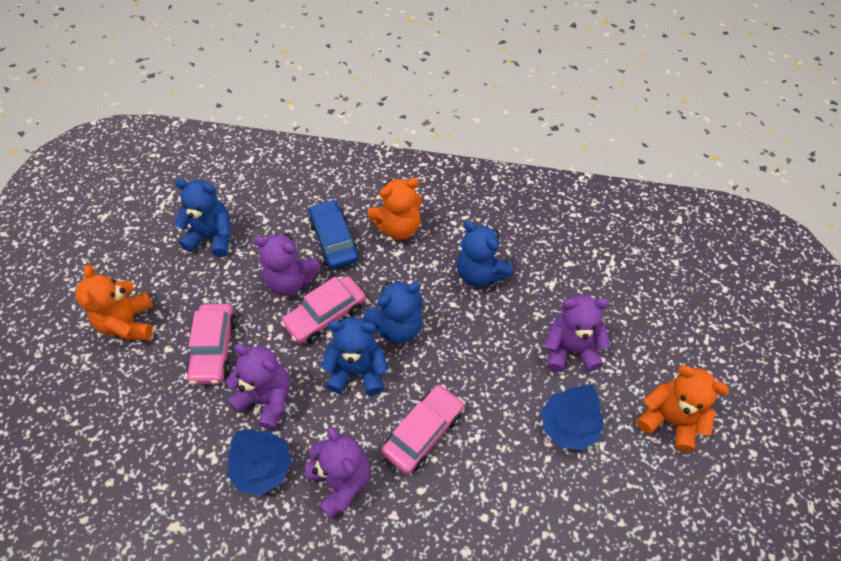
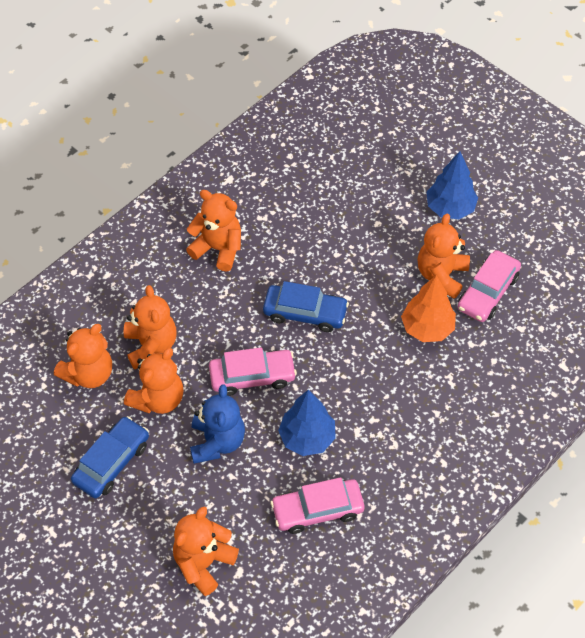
blue car: 1 -> 2
blue teddy bear: 4 -> 1
orange teddy bear: 3 -> 6
orange tree: 0 -> 1
purple teddy bear: 4 -> 0

